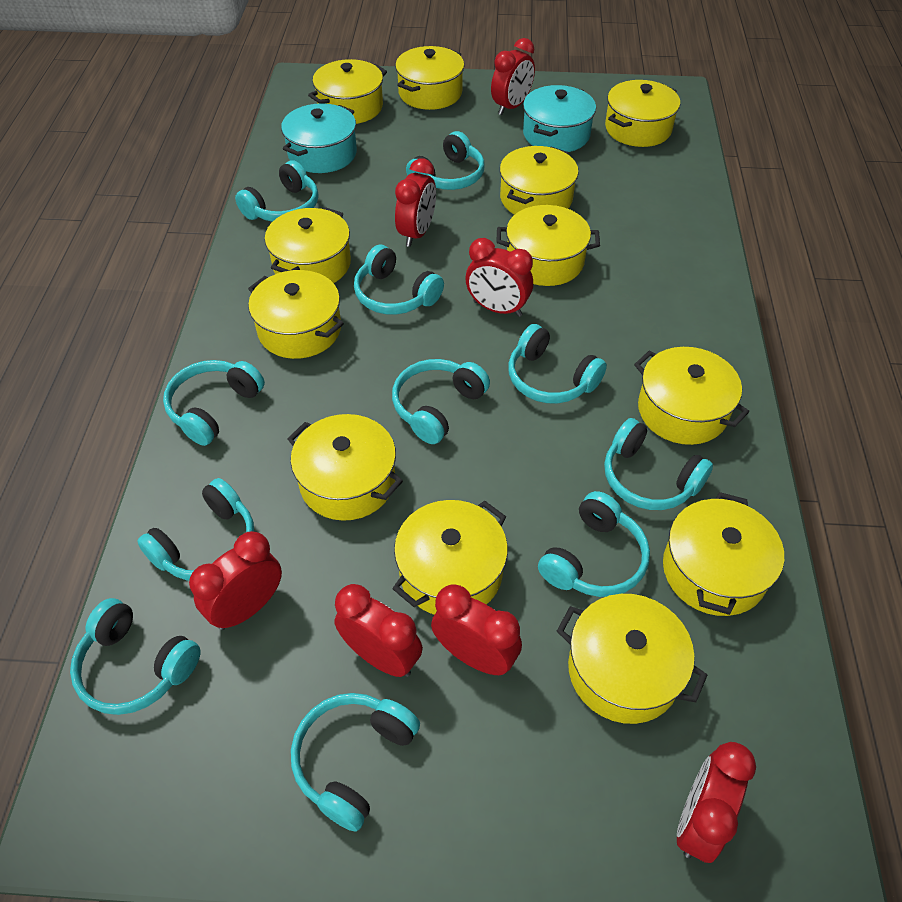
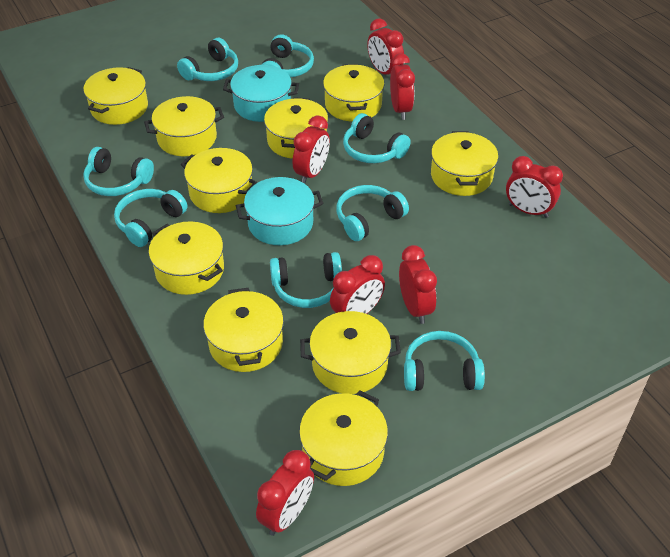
turquoise headphones: 11 -> 8
yellow pot: 12 -> 10

